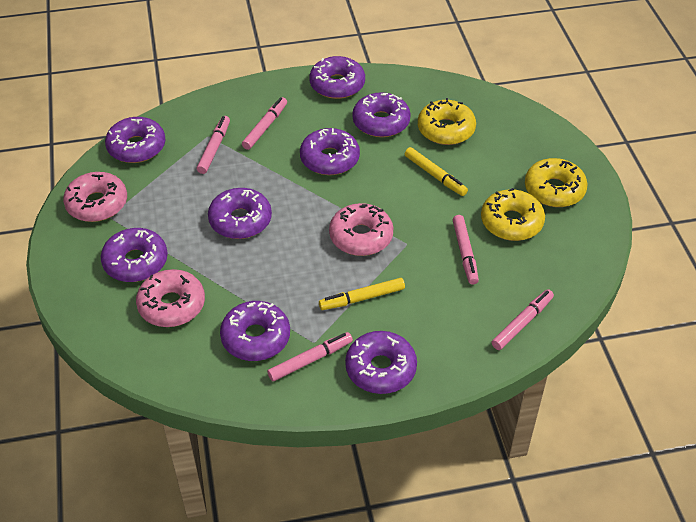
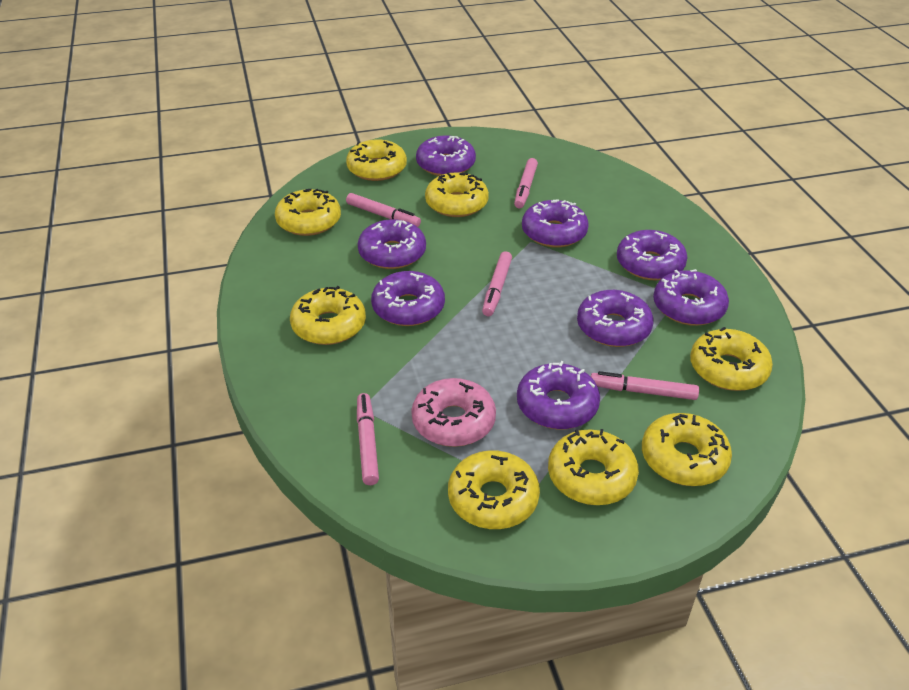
pink donut: 3 -> 1
yellow donut: 3 -> 8
yellow marker: 2 -> 0

